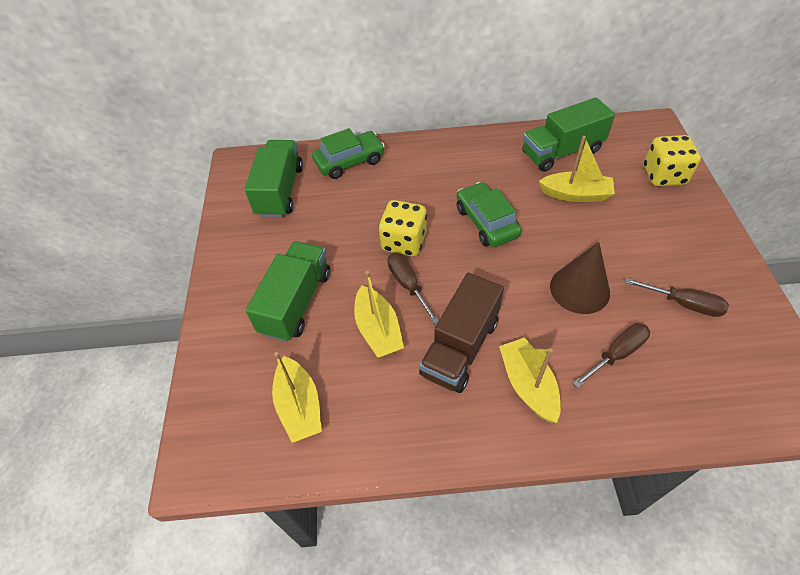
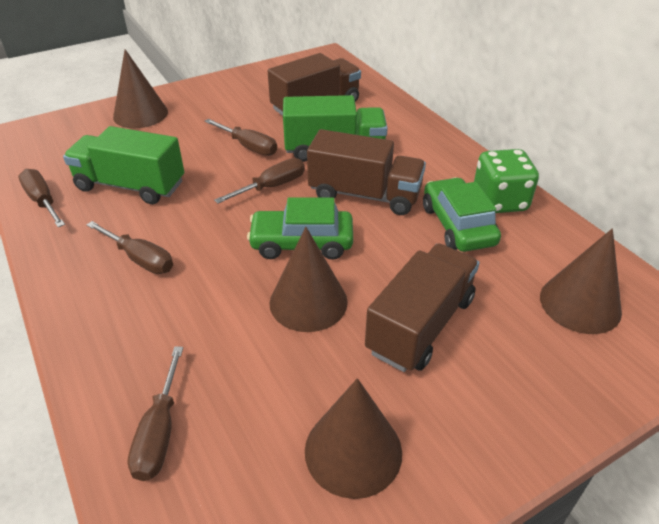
brown cone: 1 -> 4
brown screwdriver: 3 -> 5
brown truck: 1 -> 3
green dice: 0 -> 1
green truck: 3 -> 2
yellow boat: 4 -> 0
yellow dice: 2 -> 0

